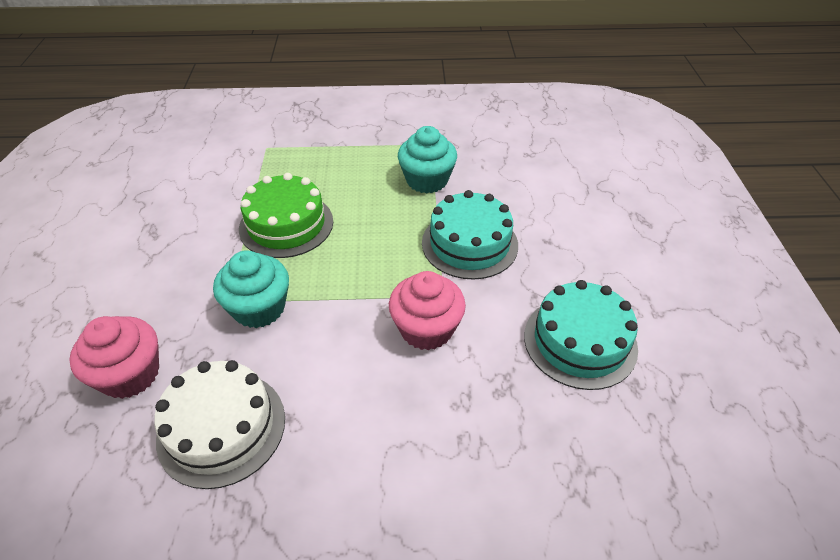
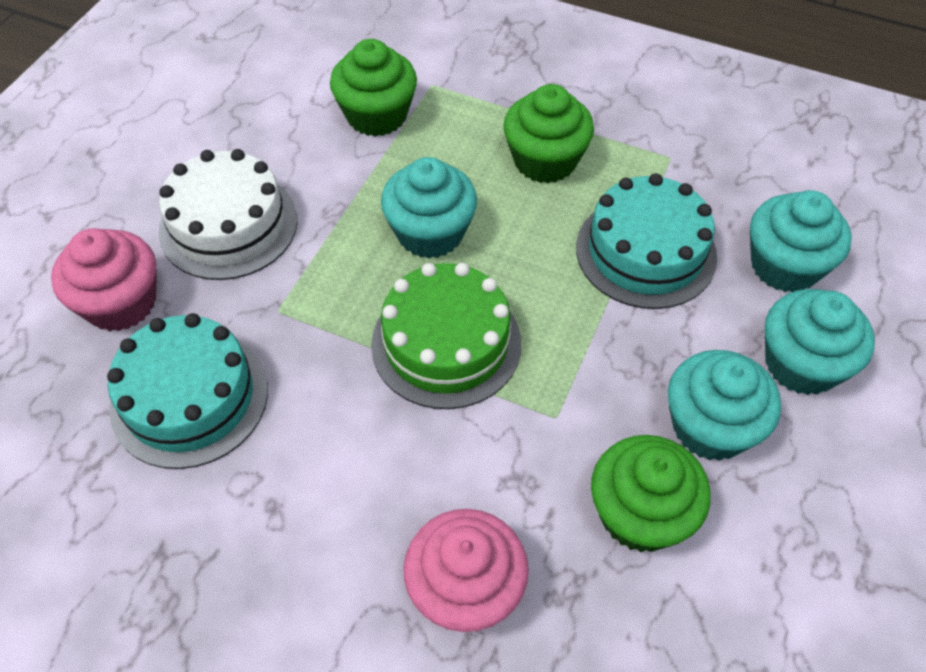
green cupcake: 0 -> 3
turquoise cupcake: 2 -> 4

